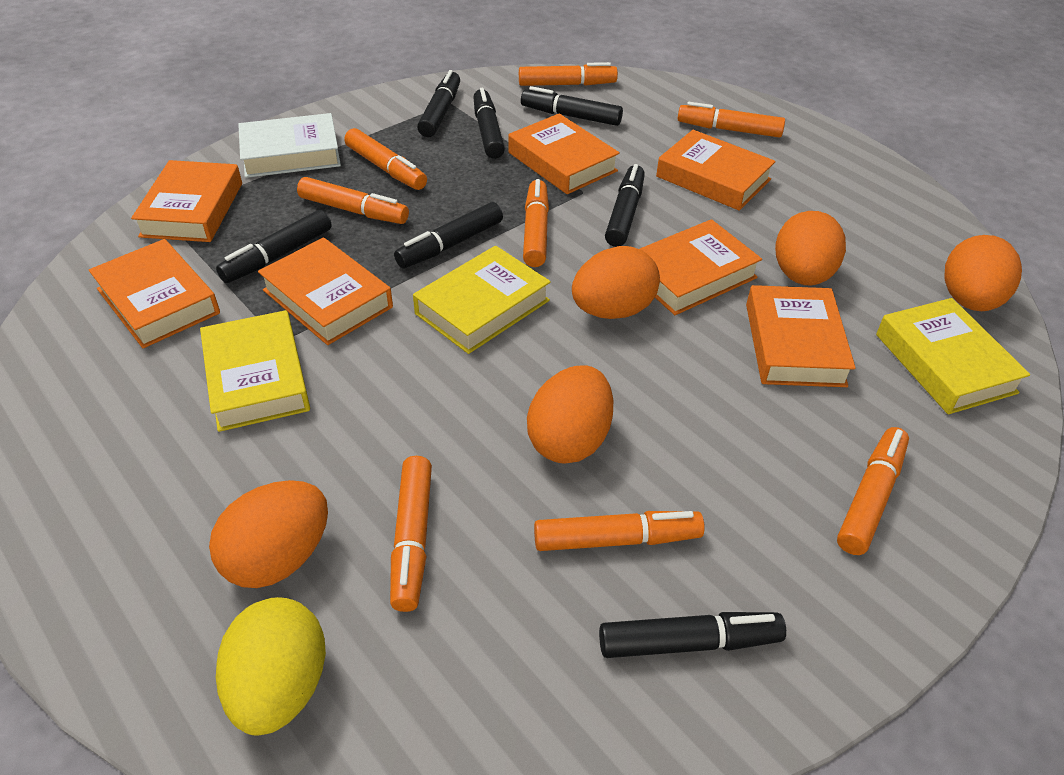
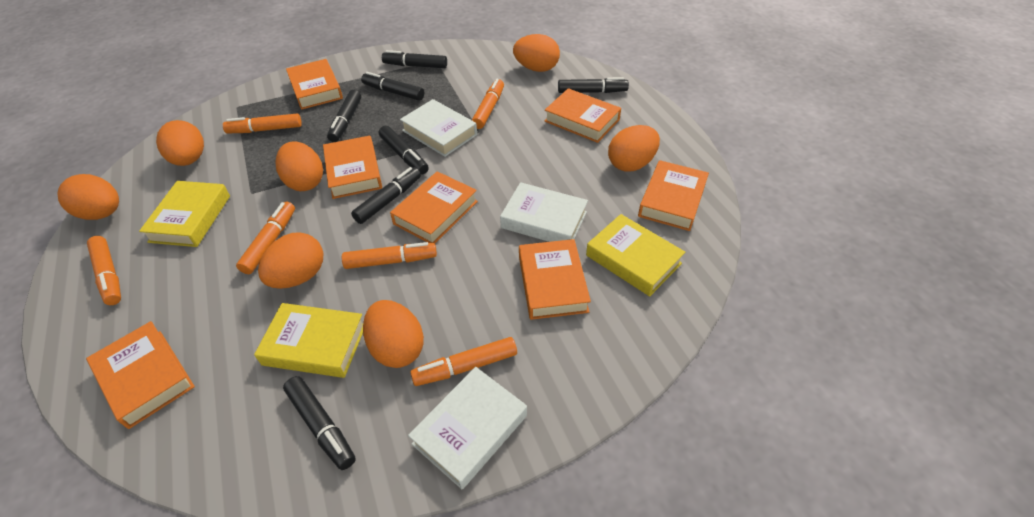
orange egg: 5 -> 7
orange marker: 8 -> 6
white book: 1 -> 3
yellow egg: 1 -> 0

